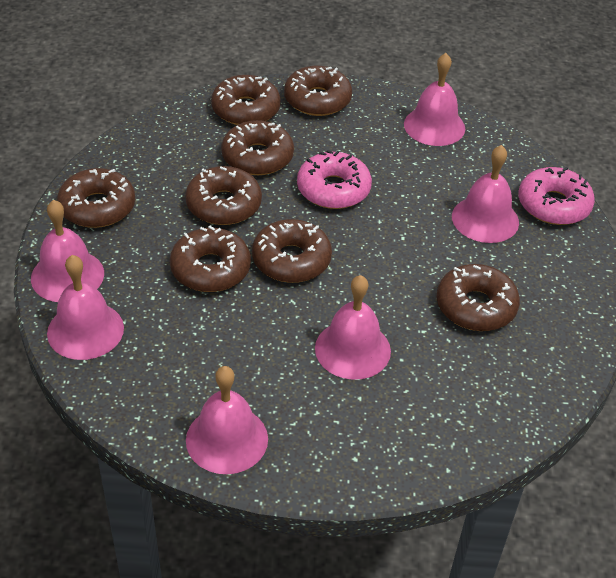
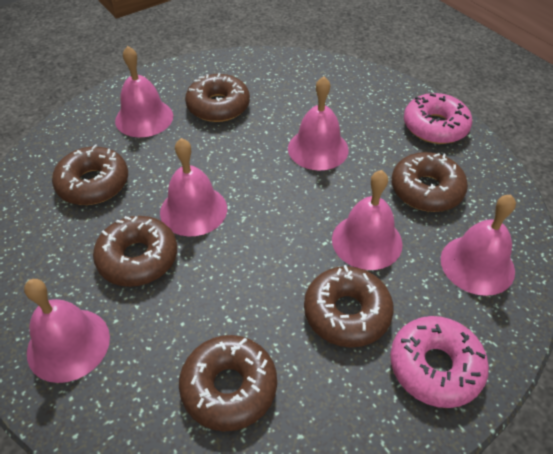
brown donut: 8 -> 6

